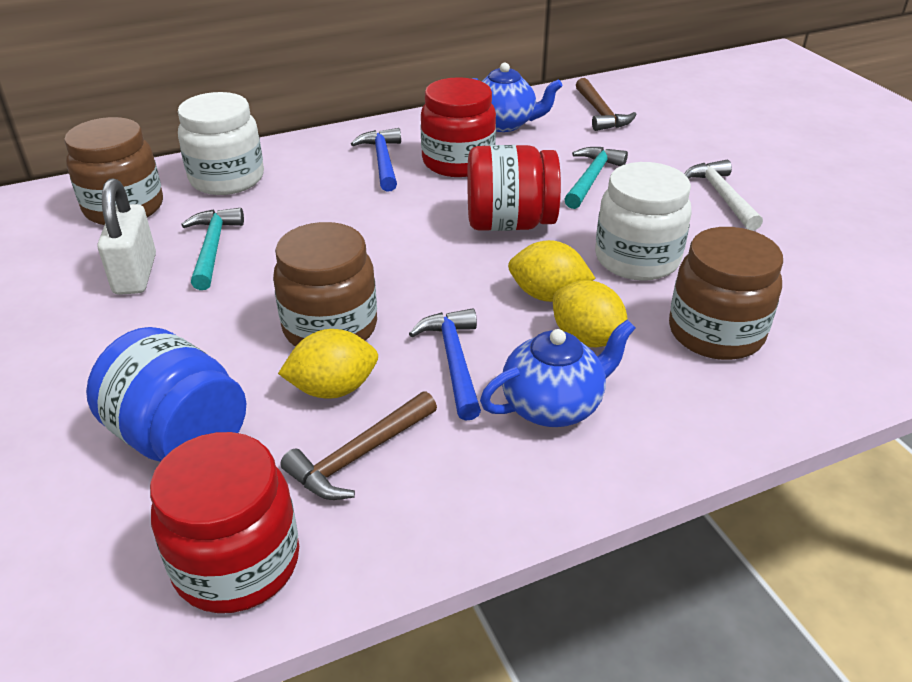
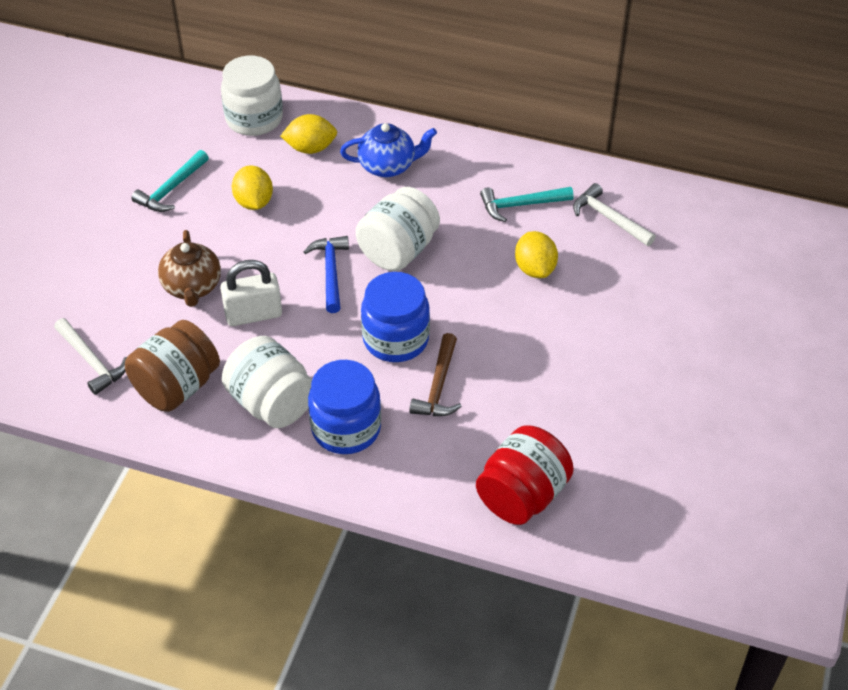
blue hammer: 2 -> 1
blue jar: 1 -> 2
blue teapot: 2 -> 1
brown hammer: 2 -> 1
brown jar: 3 -> 1
brown teapot: 0 -> 1
red jar: 3 -> 1
white hammer: 1 -> 2
white jar: 2 -> 3

